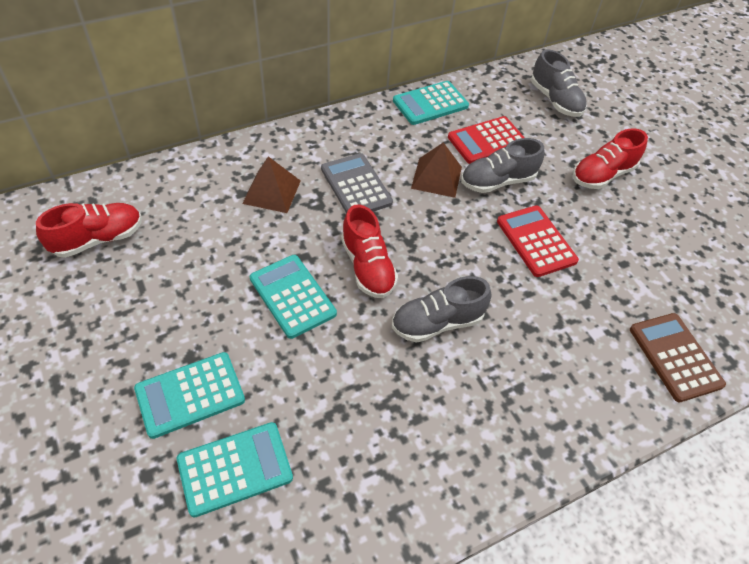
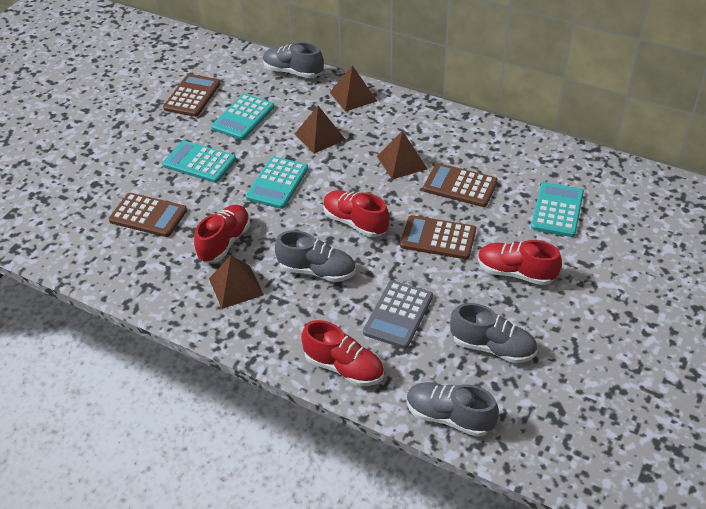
brown calculator: 1 -> 4
brown pyramid: 2 -> 4
grey shoe: 3 -> 4
red calculator: 2 -> 0
red shoe: 3 -> 4

